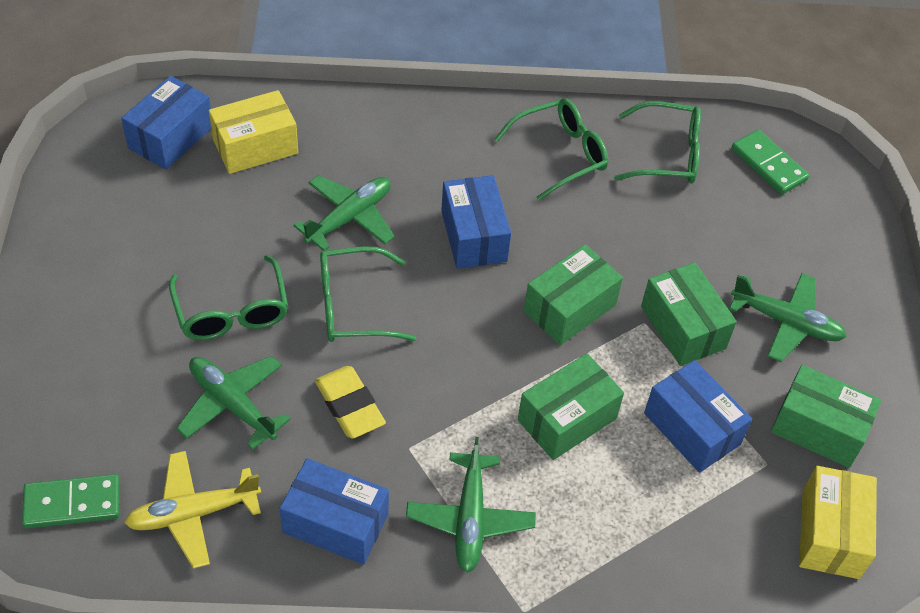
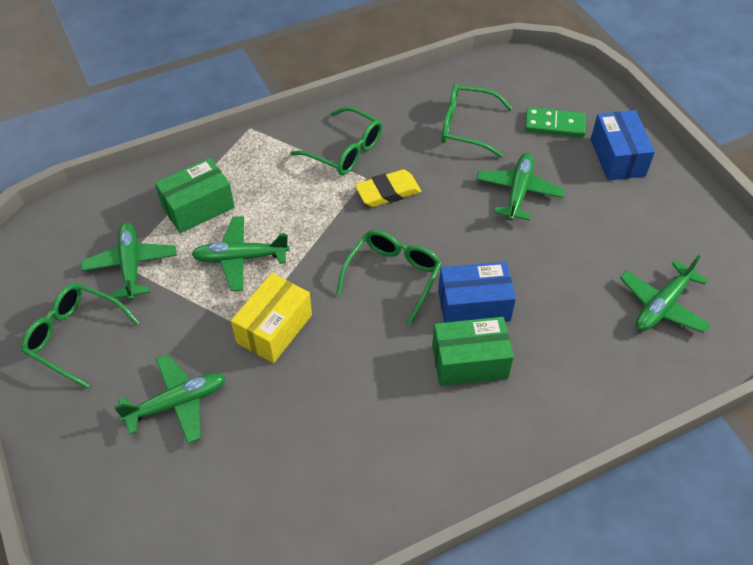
blue box: 4 -> 2
green box: 4 -> 2
green domino: 2 -> 1
green plane: 4 -> 5
yellow box: 2 -> 1
yellow plane: 1 -> 0

